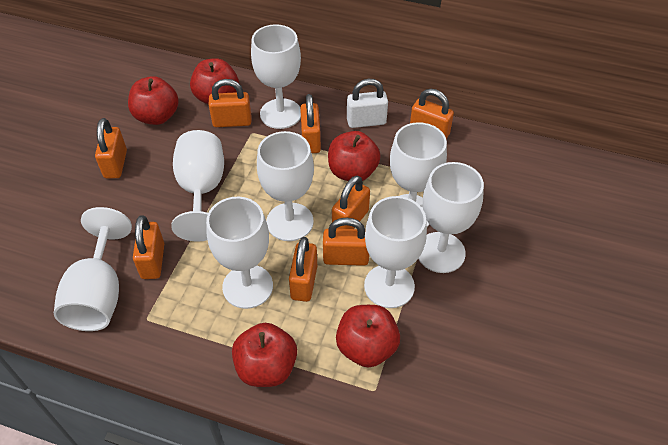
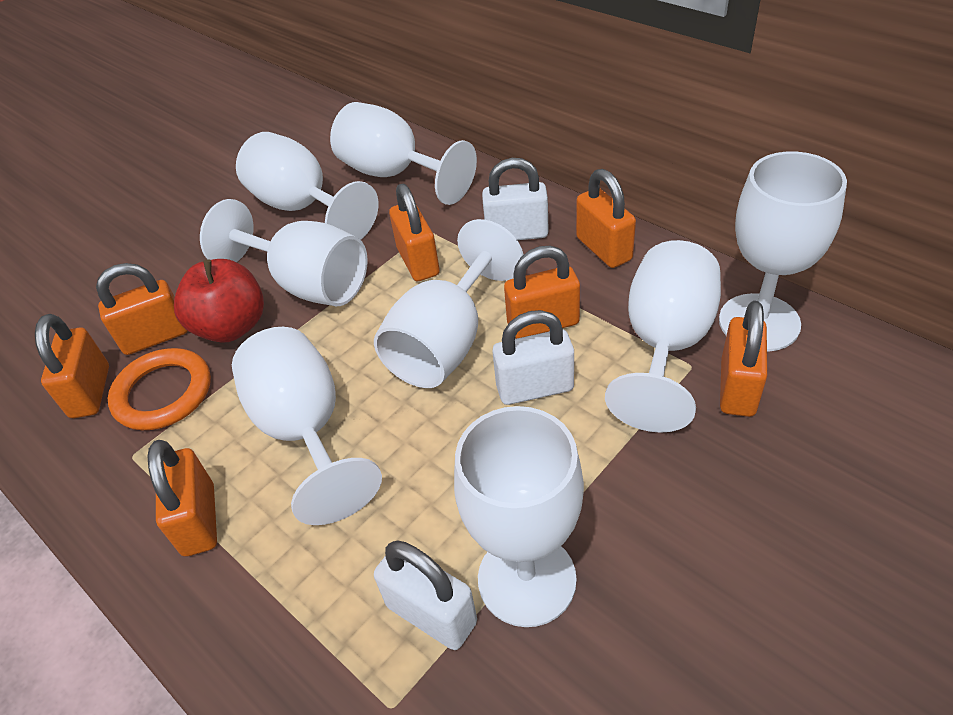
orange padlock: 8 -> 7
orange ring: 0 -> 1
red apple: 5 -> 1
white padlock: 1 -> 3

